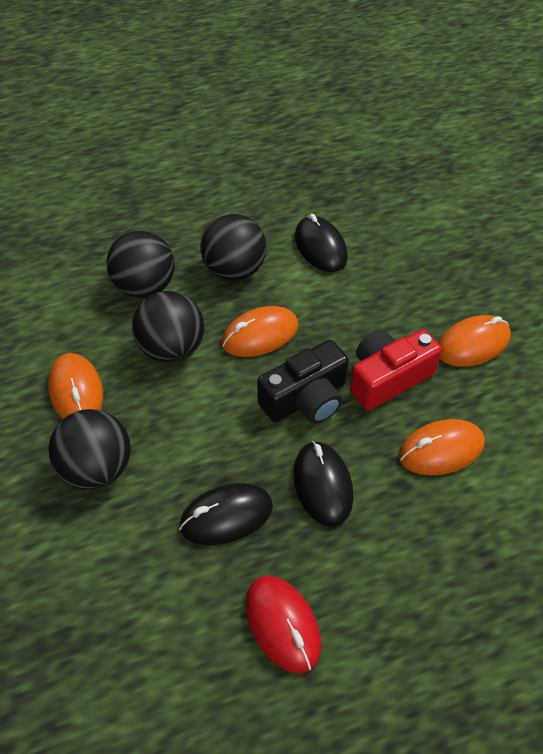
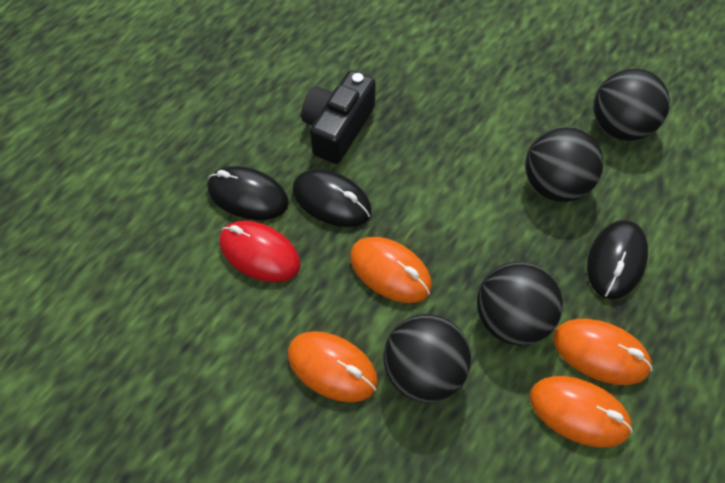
red camera: 1 -> 0

